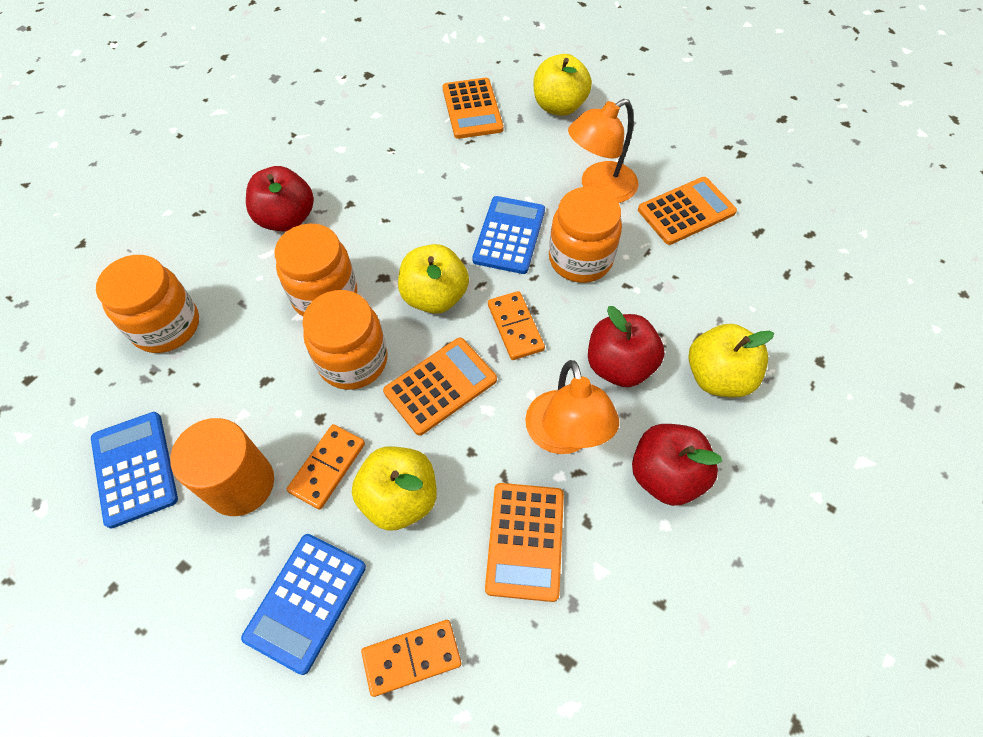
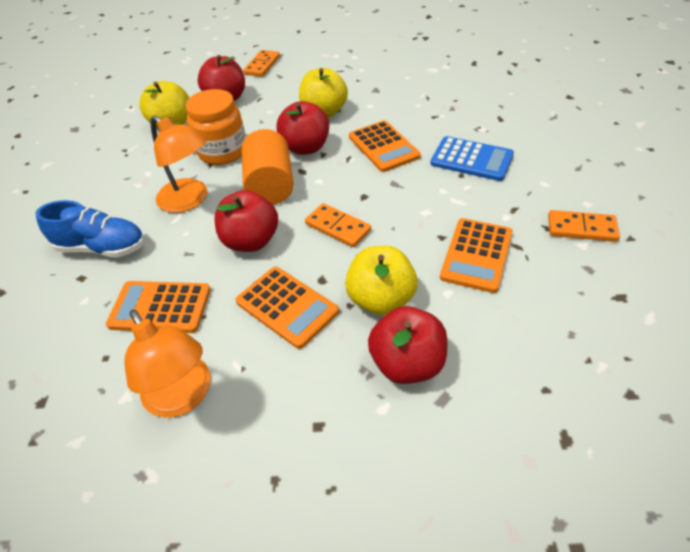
blue calculator: 3 -> 1
blue shoe: 0 -> 1
orange jar: 4 -> 1
red apple: 3 -> 4
yellow apple: 4 -> 3

